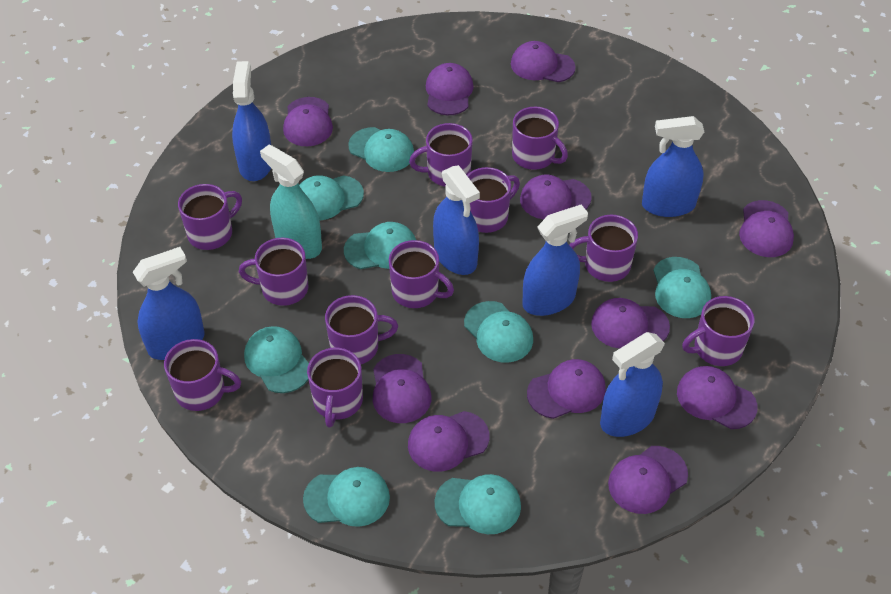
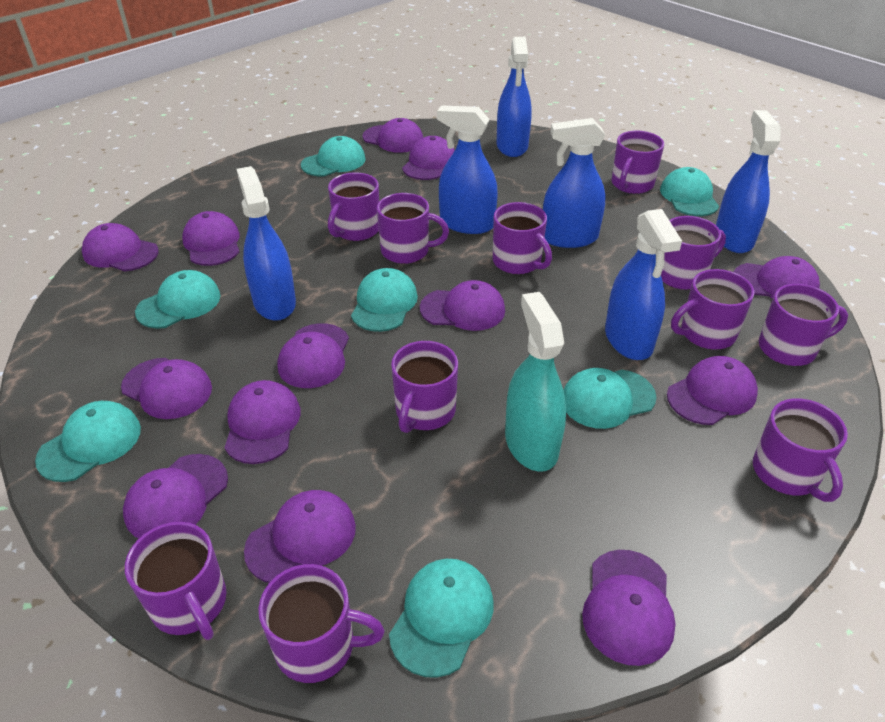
purple cap: 11 -> 13
turquoise cap: 8 -> 7

